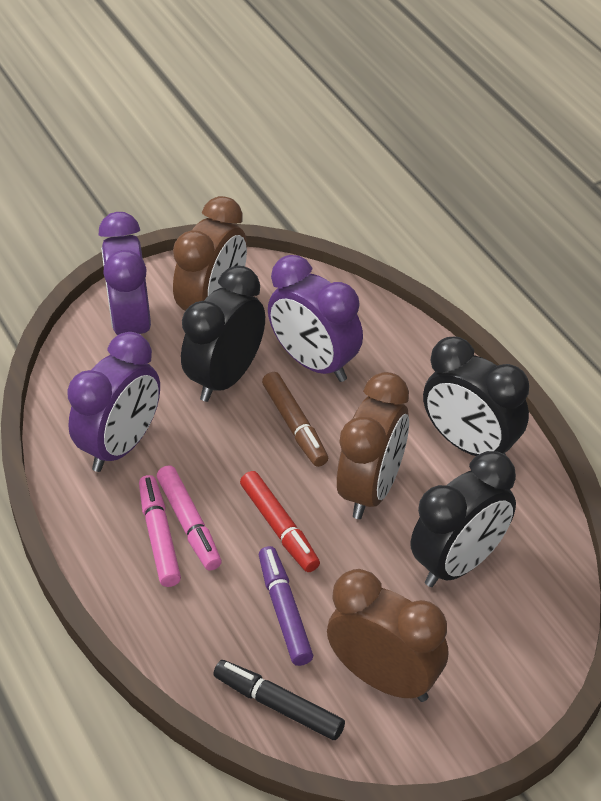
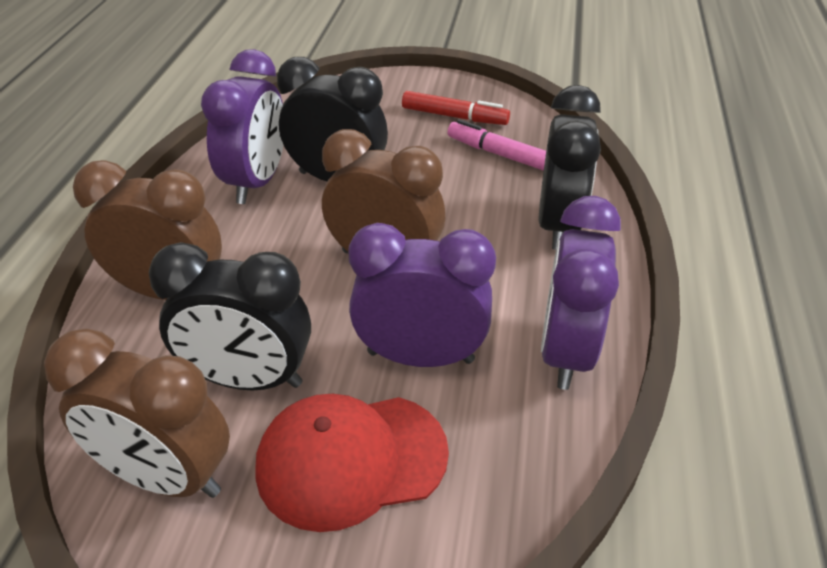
black marker: 1 -> 0
brown marker: 1 -> 0
pink marker: 2 -> 1
purple marker: 1 -> 0
red cap: 0 -> 1

